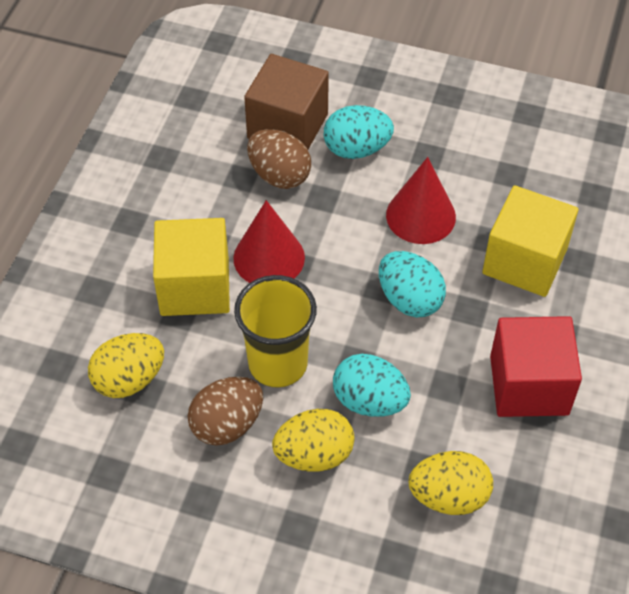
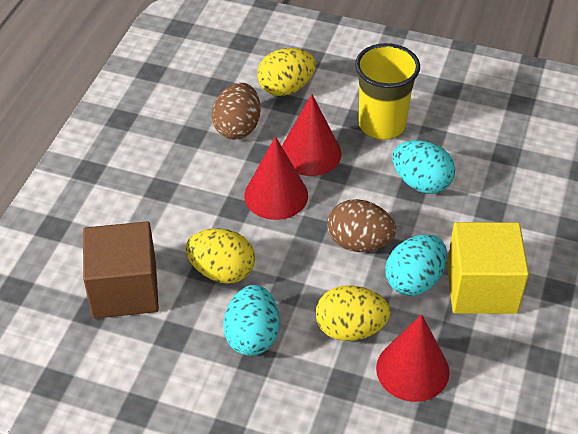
red cone: 2 -> 3
red cube: 1 -> 0
yellow cube: 2 -> 1

